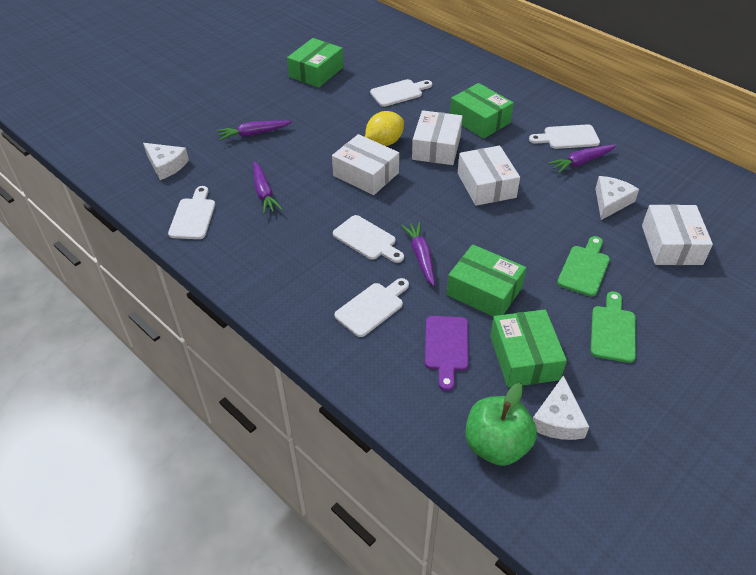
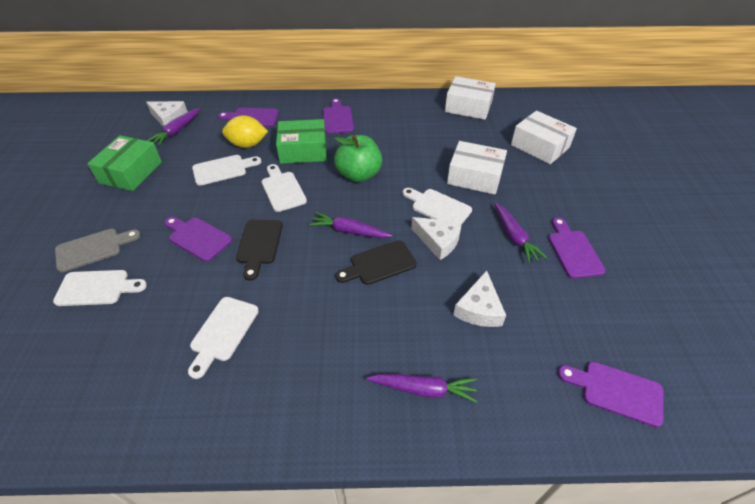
black cutting board: 0 -> 2
green box: 4 -> 2
green cutting board: 2 -> 0
grey cutting board: 0 -> 1
purple cutting board: 1 -> 5
white box: 4 -> 3

